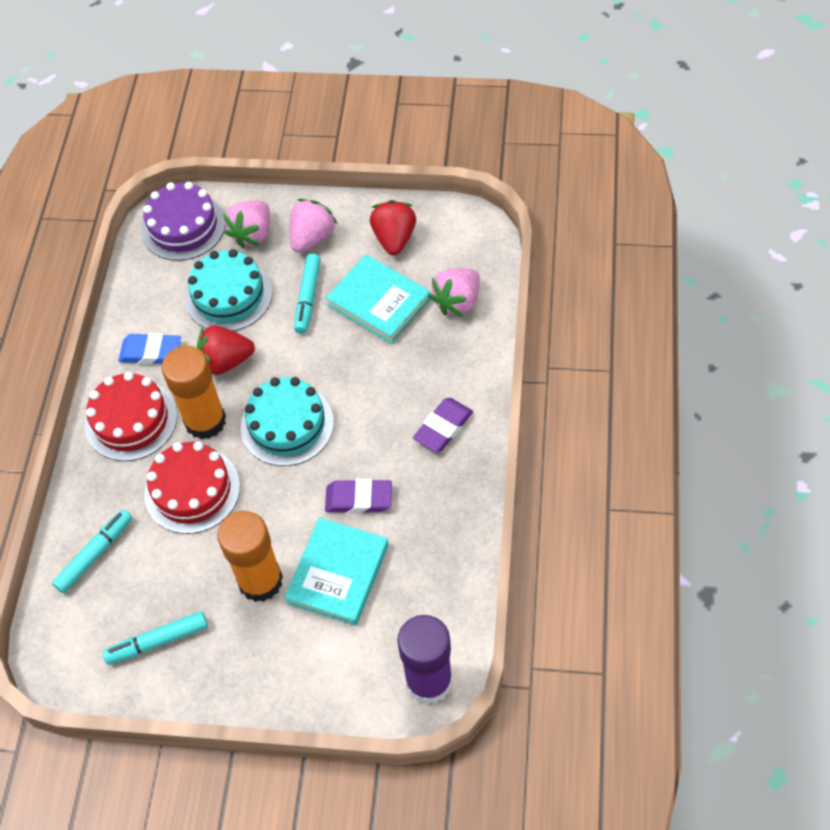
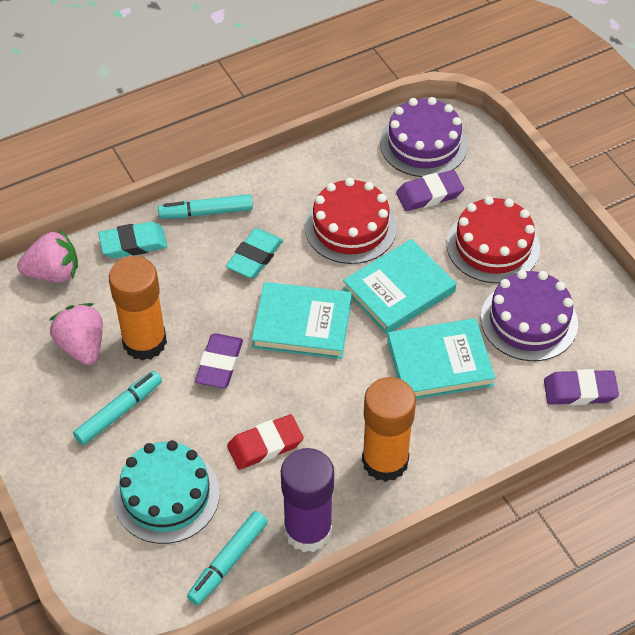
blue eraser: 1 -> 0
pink strawberry: 3 -> 2
purple cake: 1 -> 2
purple eraser: 2 -> 3
red eraser: 0 -> 1
red strawberry: 2 -> 0
turquoise book: 2 -> 3
turquoise cake: 2 -> 1
turquoise eraser: 0 -> 2

